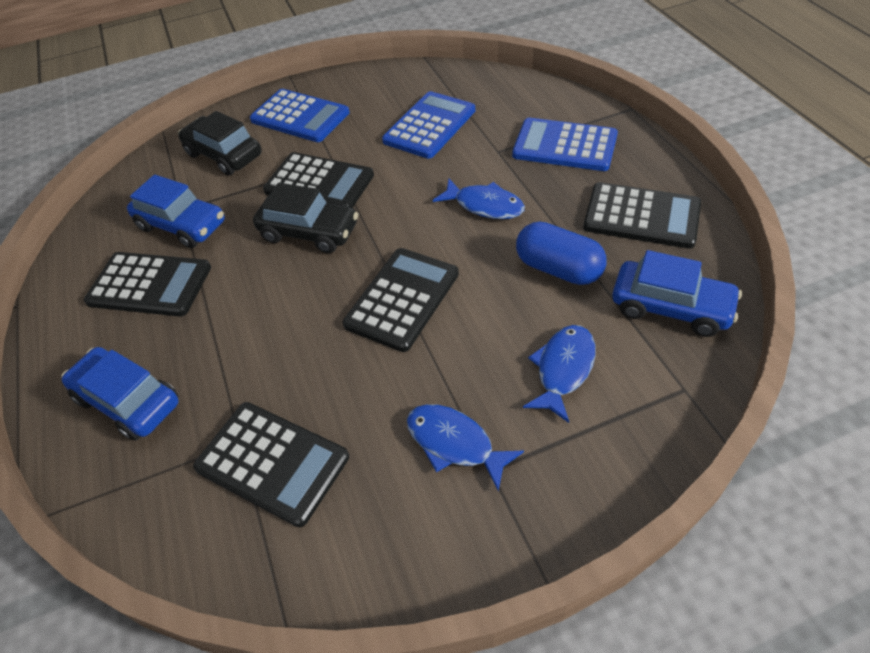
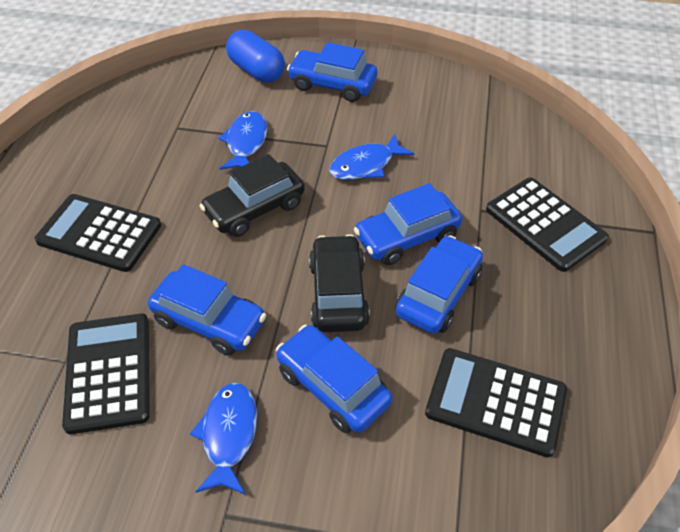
black calculator: 5 -> 4
blue calculator: 3 -> 0
blue car: 3 -> 5

